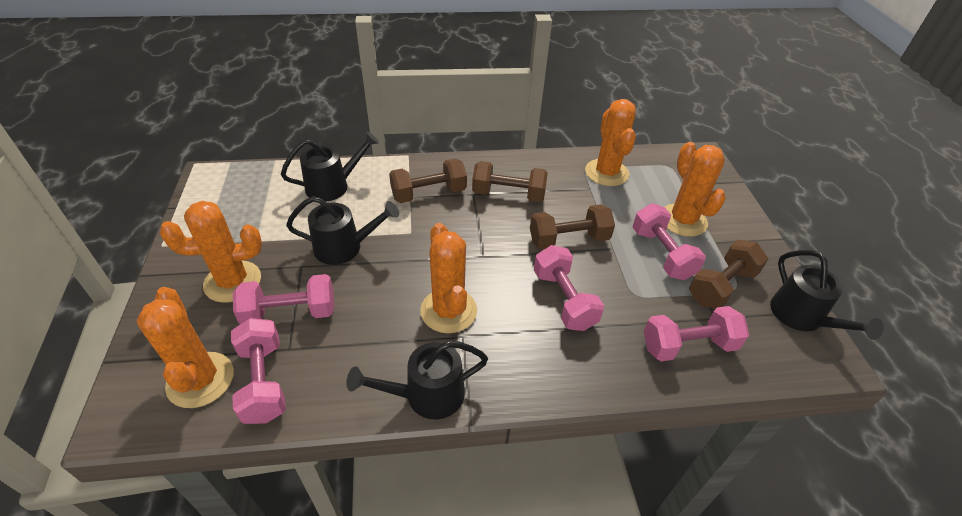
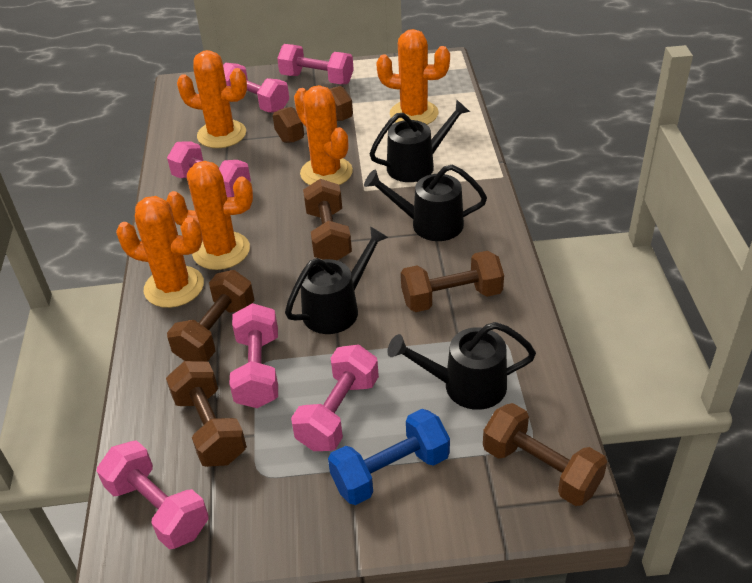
blue dumbbell: 0 -> 1
brown dumbbell: 4 -> 6
pink dumbbell: 5 -> 6

